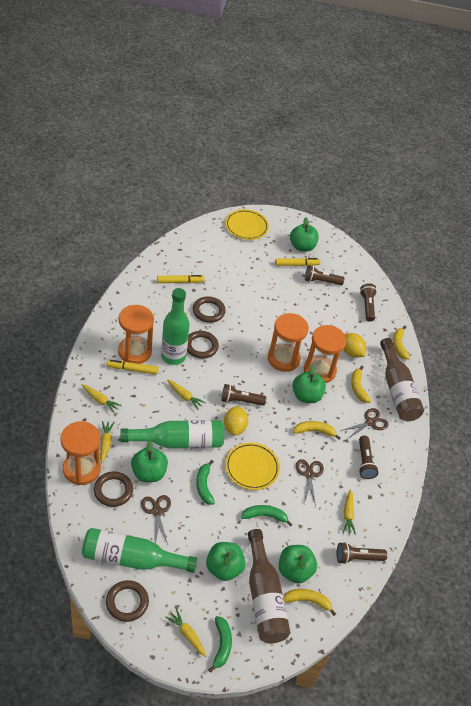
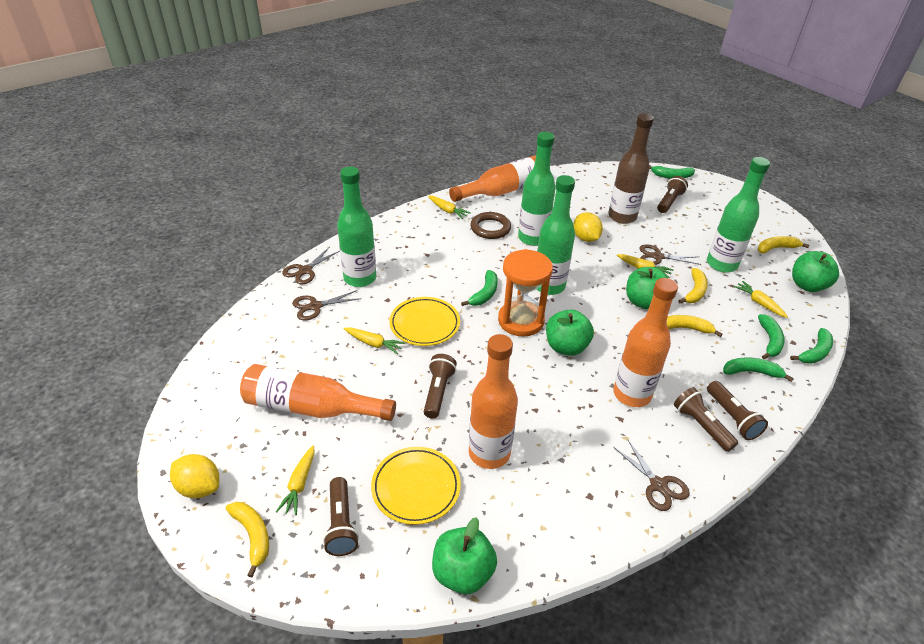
brown bottle: 2 -> 1
brown ring: 4 -> 1
brown scissors: 3 -> 4
green apple: 5 -> 4
green banana: 3 -> 5
green bottle: 3 -> 4
orange bottle: 0 -> 4
orange hourglass: 4 -> 1
yellow marker: 3 -> 0

